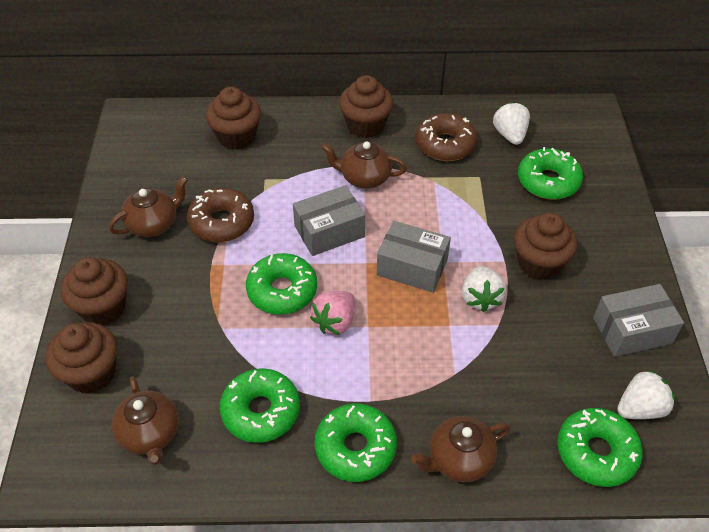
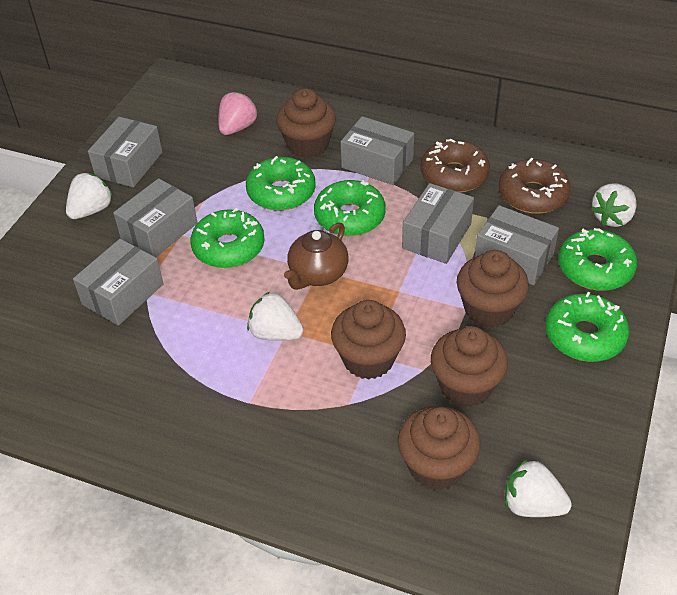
brown teapot: 4 -> 1
grey box: 3 -> 6
white strawberry: 3 -> 4

